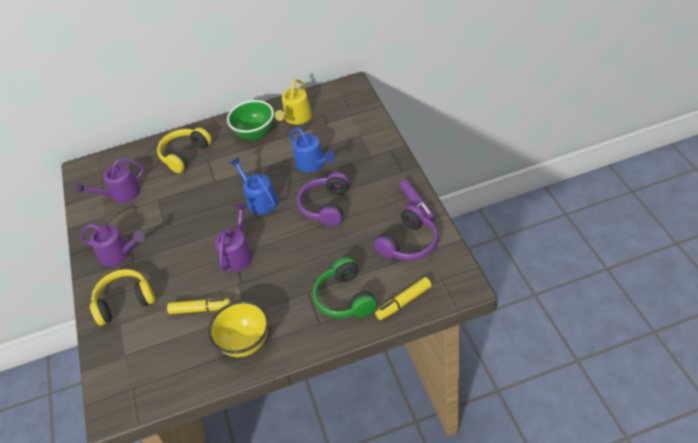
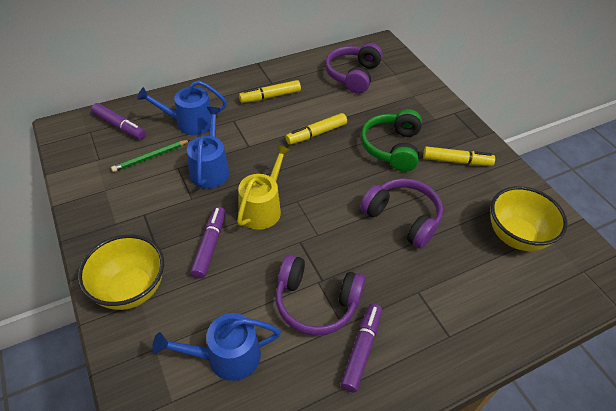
blue watering can: 2 -> 3
green bowl: 1 -> 0
green pencil: 0 -> 1
purple headphones: 2 -> 3
purple marker: 1 -> 3
purple watering can: 3 -> 0
yellow bowl: 1 -> 2
yellow headphones: 2 -> 0
yellow marker: 2 -> 3

